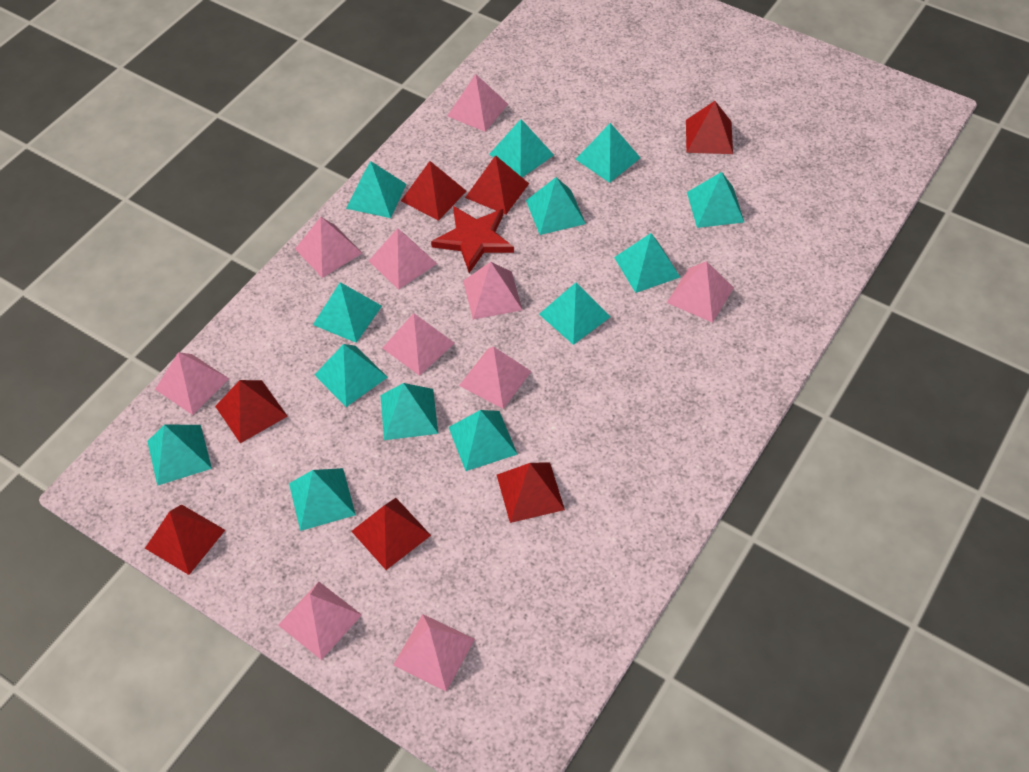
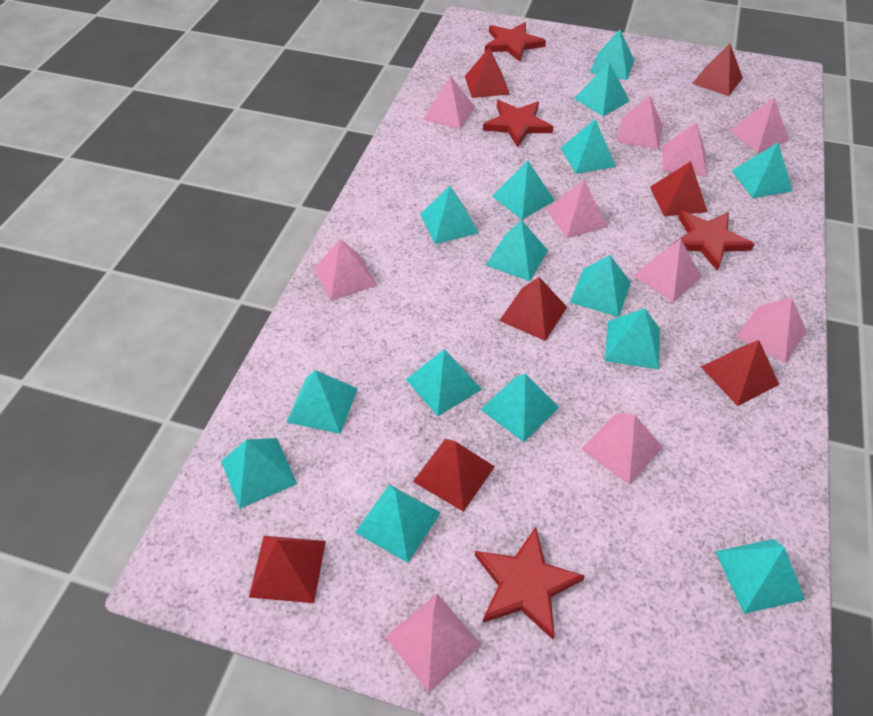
red star: 1 -> 4
turquoise pyramid: 13 -> 15

